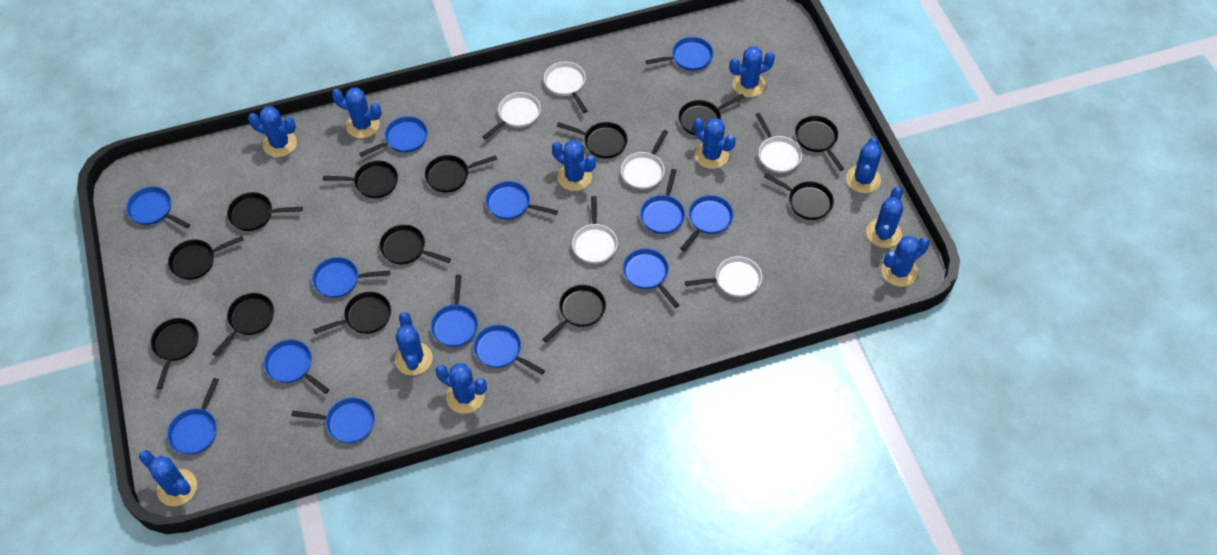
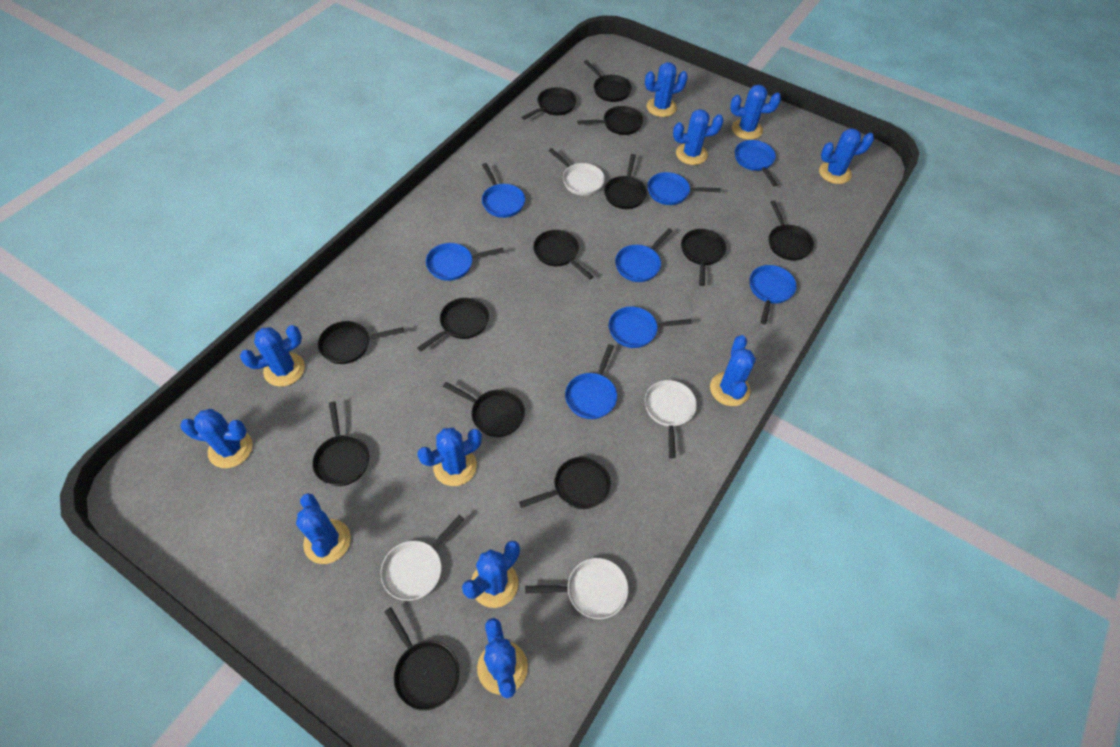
blue pan: 13 -> 8
white pan: 6 -> 4

